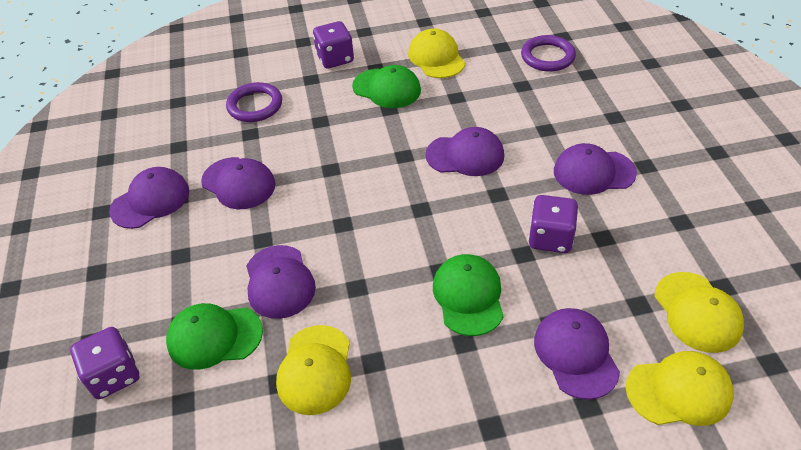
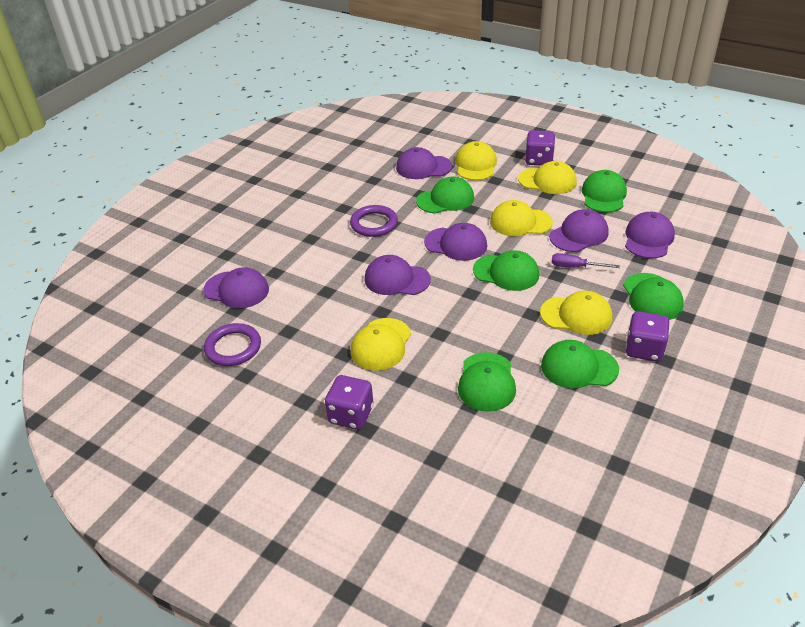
green cap: 3 -> 6
purple screwdriver: 0 -> 1
yellow cap: 4 -> 5

